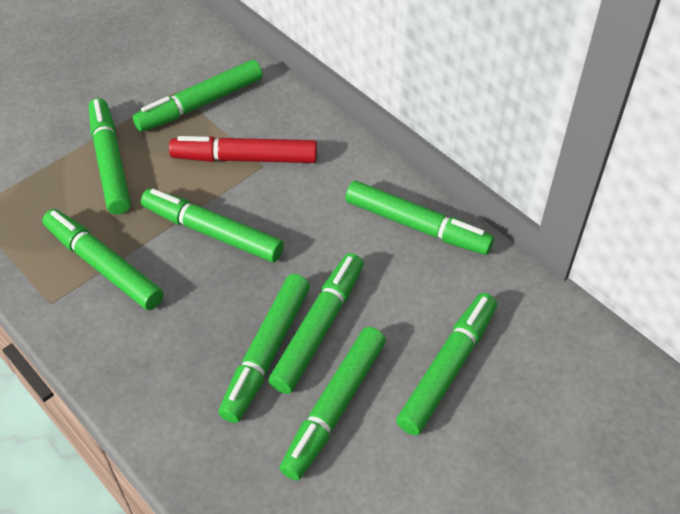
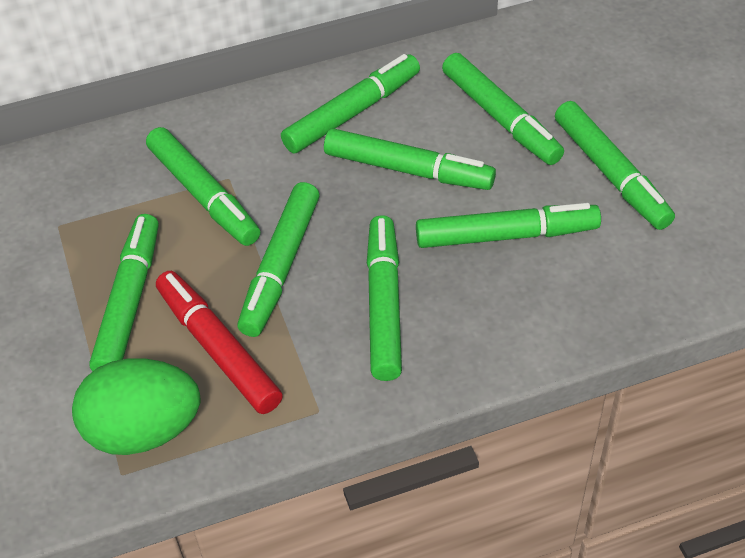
green egg: 0 -> 1

